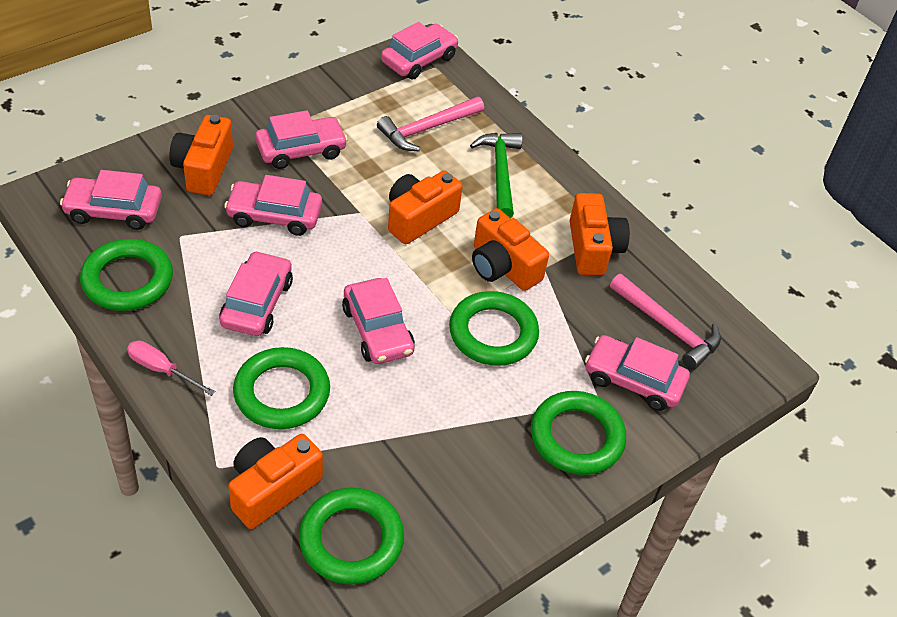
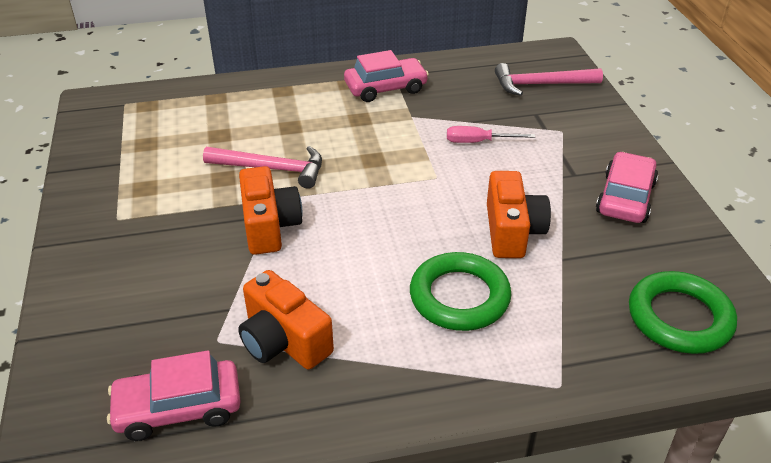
green hammer: 1 -> 0
green ring: 5 -> 2
orange camera: 5 -> 3
pink car: 7 -> 3

